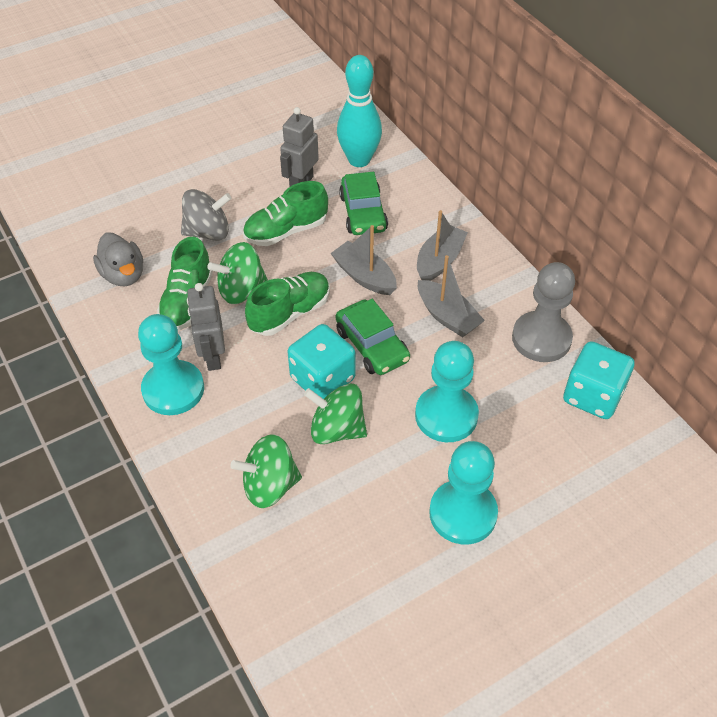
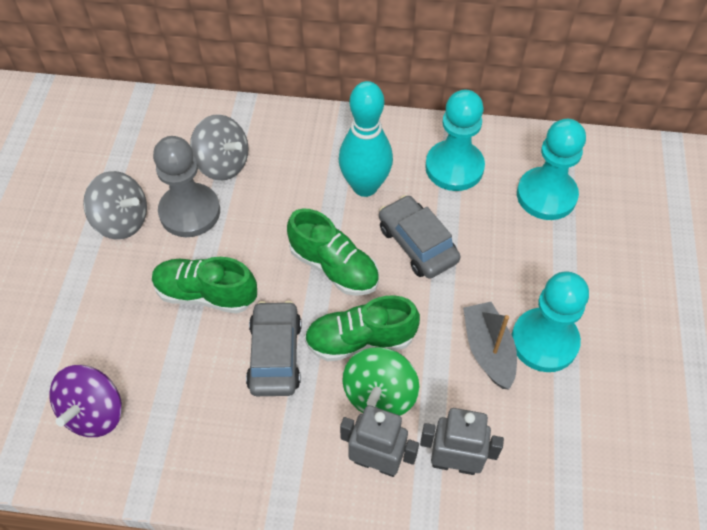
green car: 2 -> 0
green spinning top: 3 -> 1
grey boat: 3 -> 1
grey car: 0 -> 2
grey duck: 1 -> 0
grey spinning top: 1 -> 2
purple spinning top: 0 -> 1
turquoise dice: 2 -> 0

